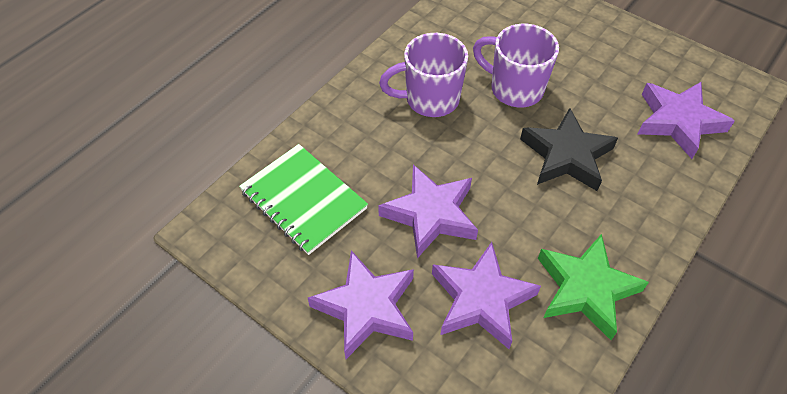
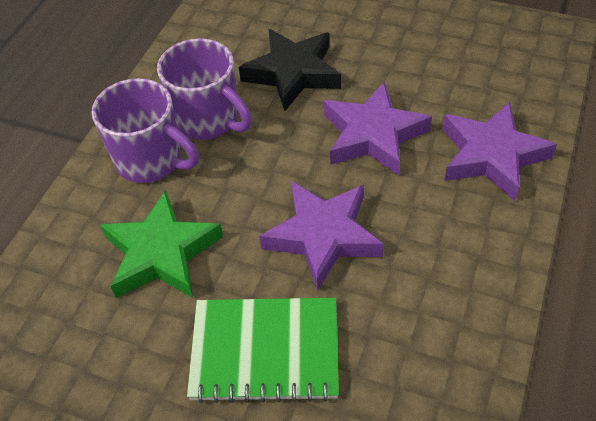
purple star: 4 -> 3

